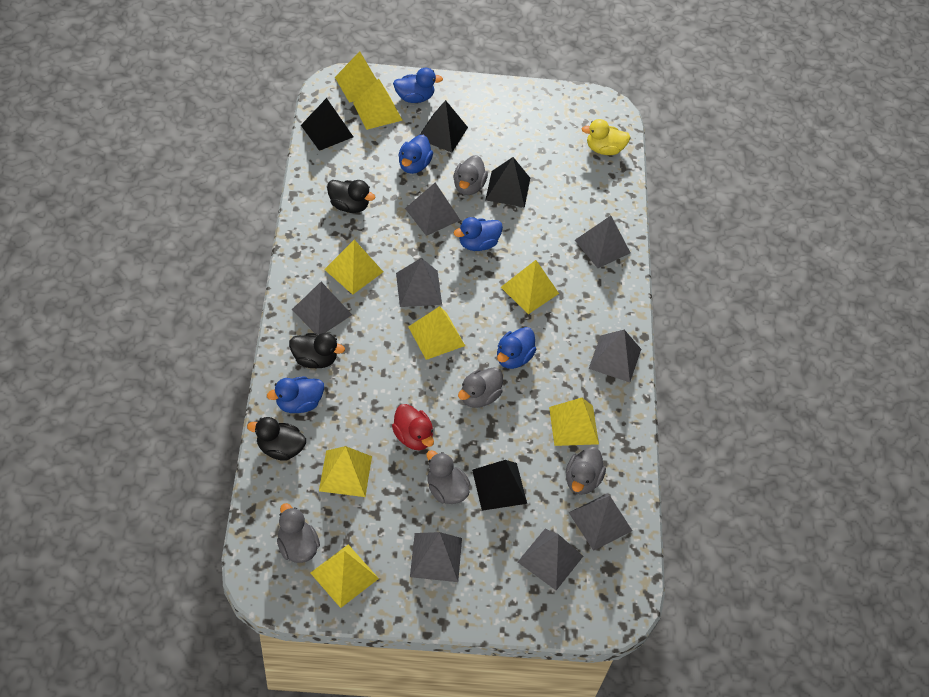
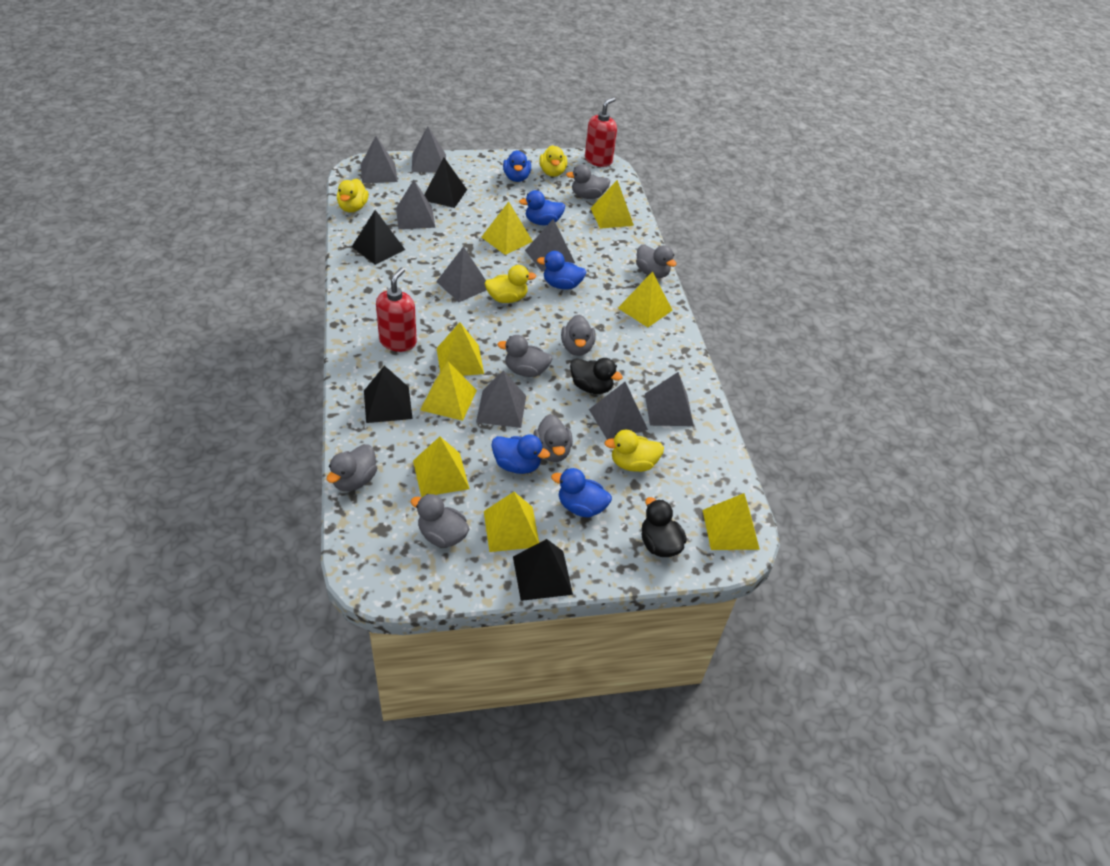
black duck: 3 -> 2
grey duck: 5 -> 7
red duck: 1 -> 0
red soap dispenser: 0 -> 2
yellow duck: 1 -> 4

